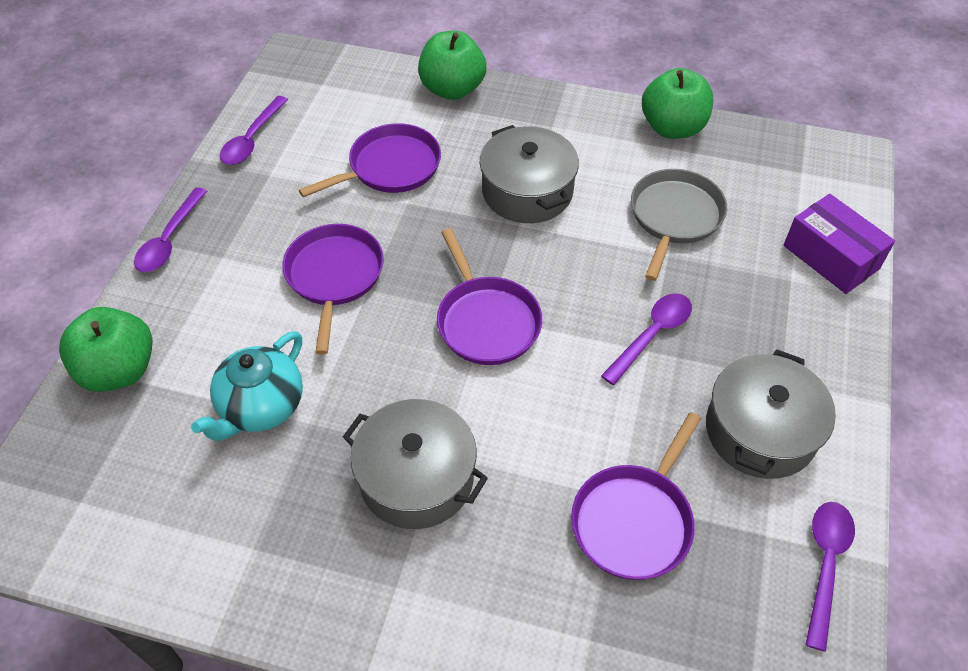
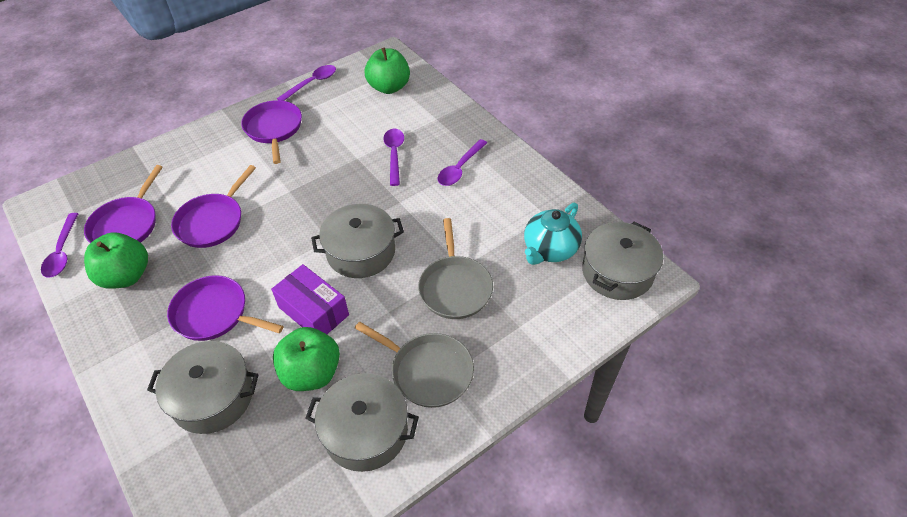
grey pan: 1 -> 2
grey pot: 3 -> 4

